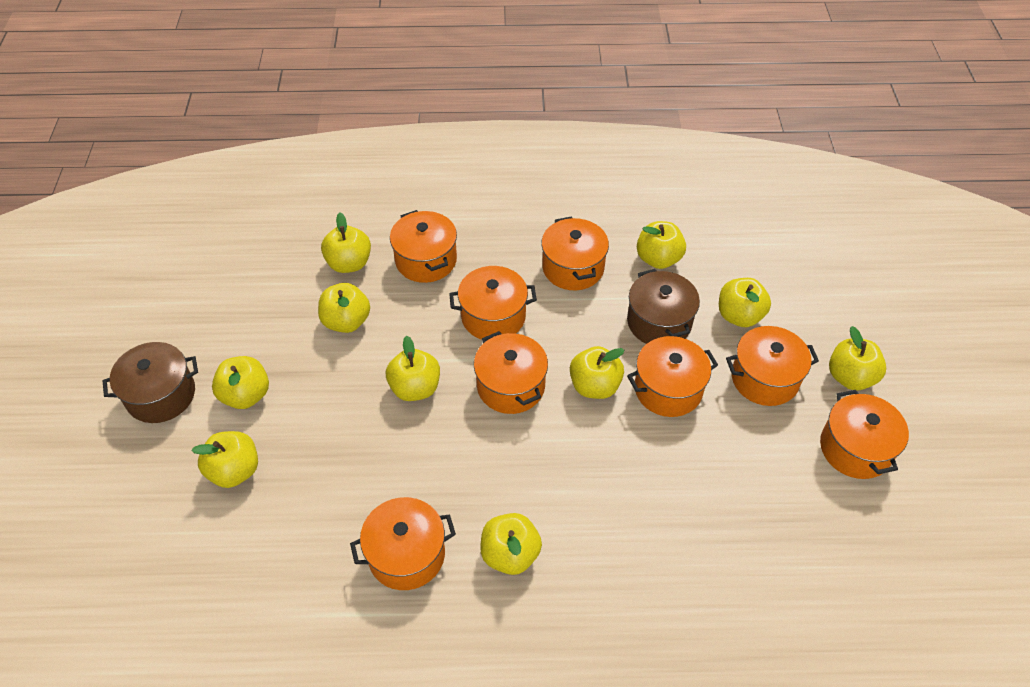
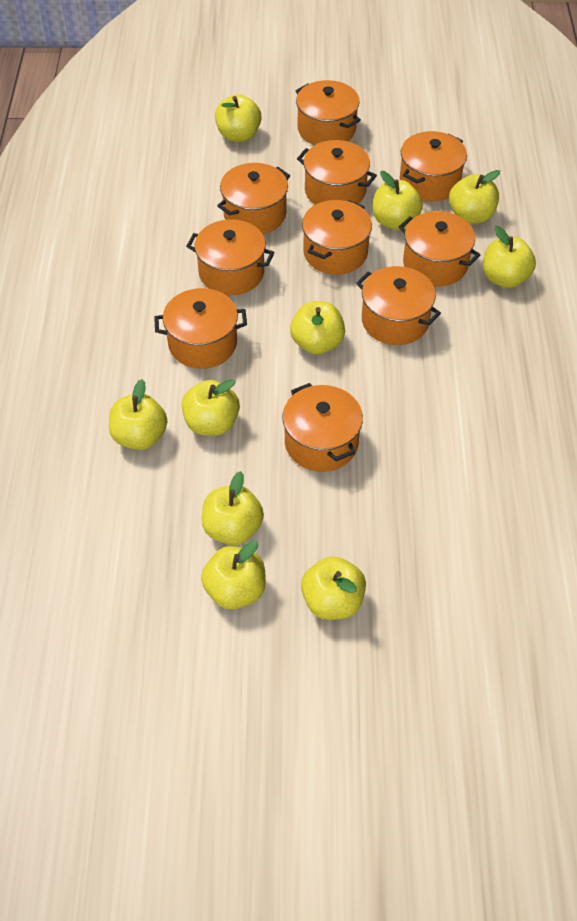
brown pot: 2 -> 0
orange pot: 8 -> 10

